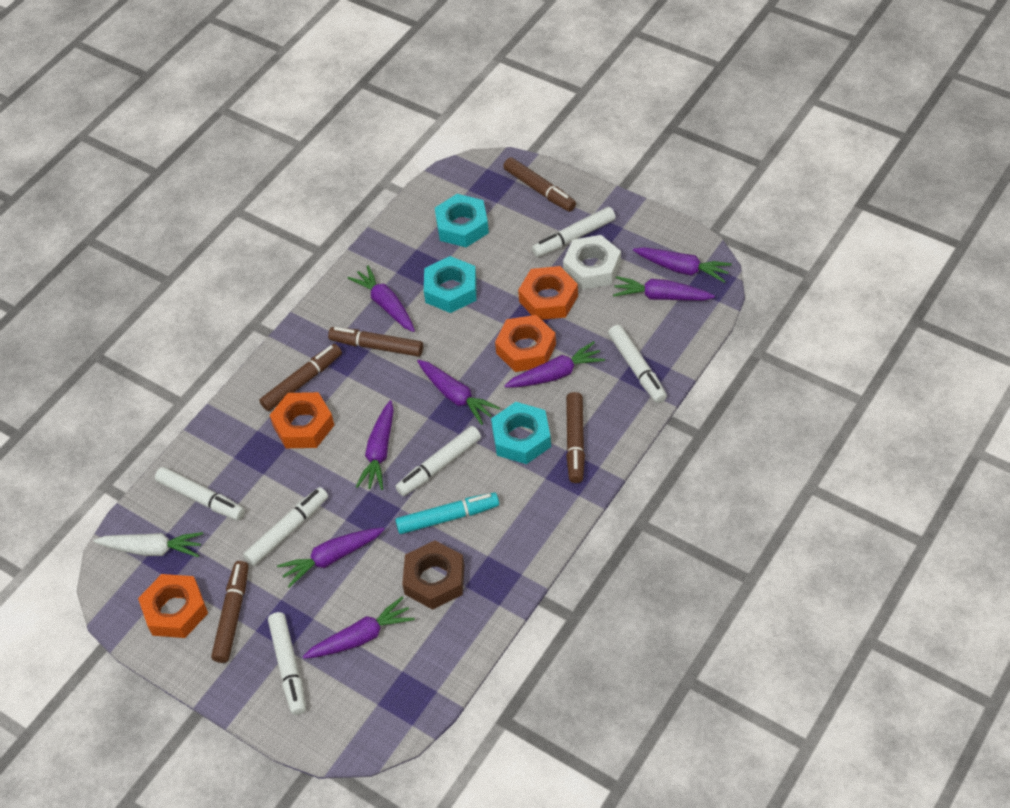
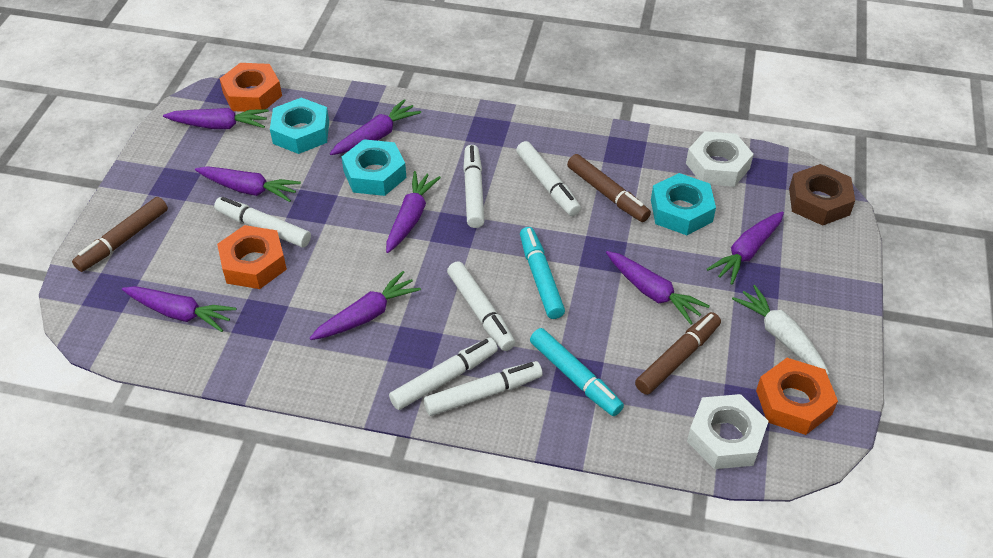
brown marker: 5 -> 3
orange nut: 4 -> 3
turquoise marker: 1 -> 2
white nut: 1 -> 2

